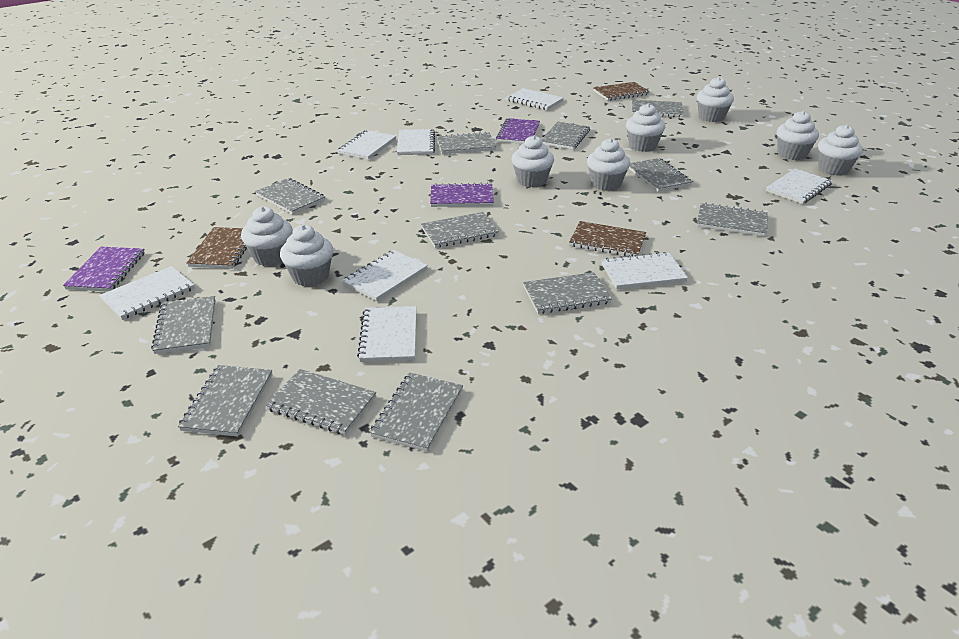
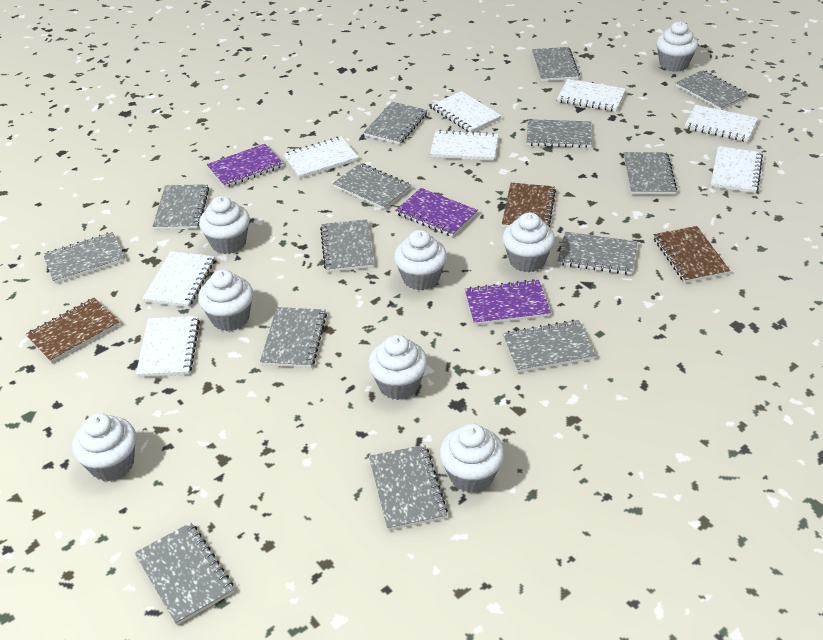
grey notebook: 12 -> 14

